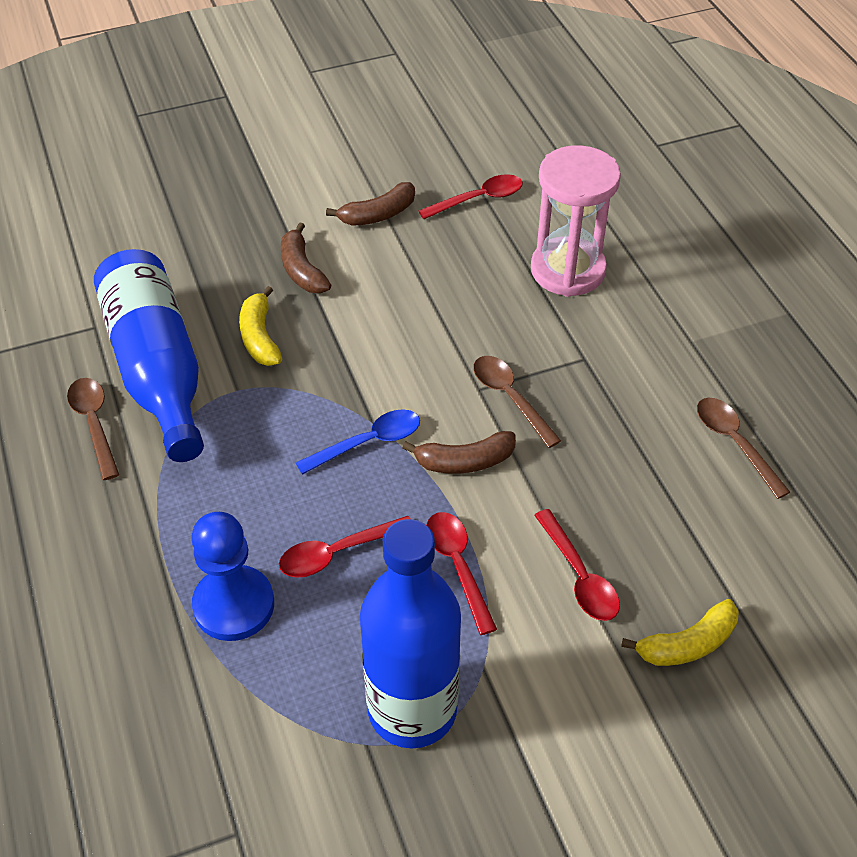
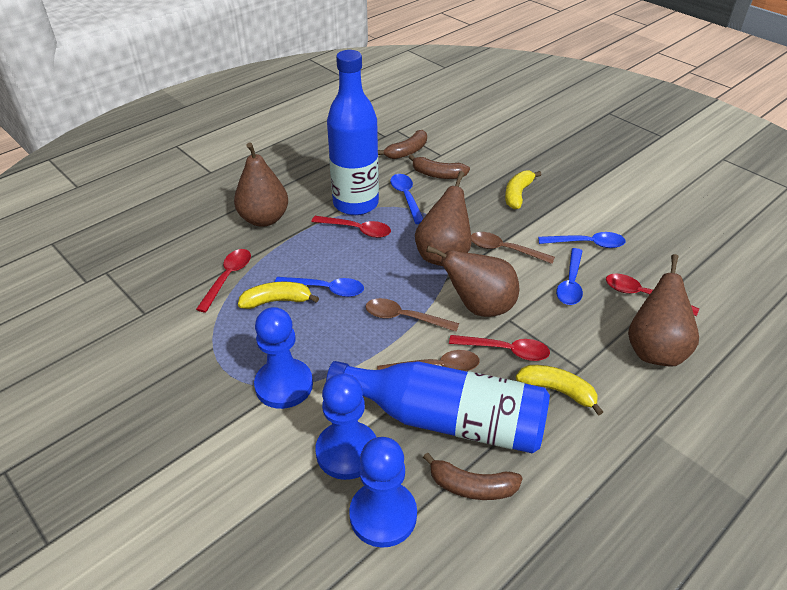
blue pawn: 1 -> 3
blue spoon: 1 -> 4
brown pear: 0 -> 4
pink hourglass: 1 -> 0
yellow banana: 2 -> 3

